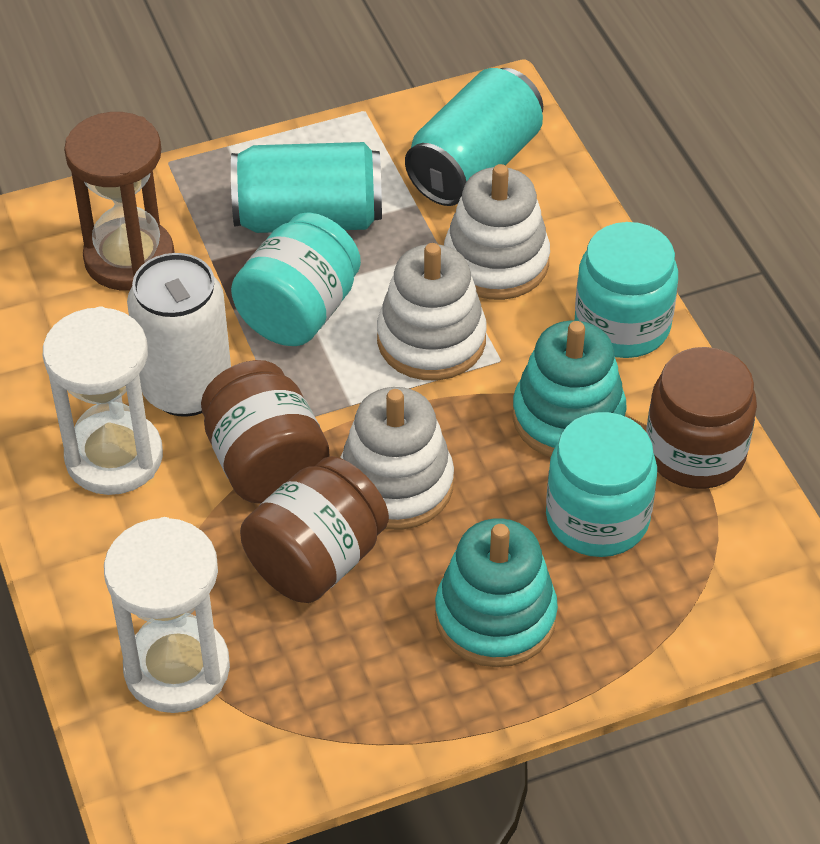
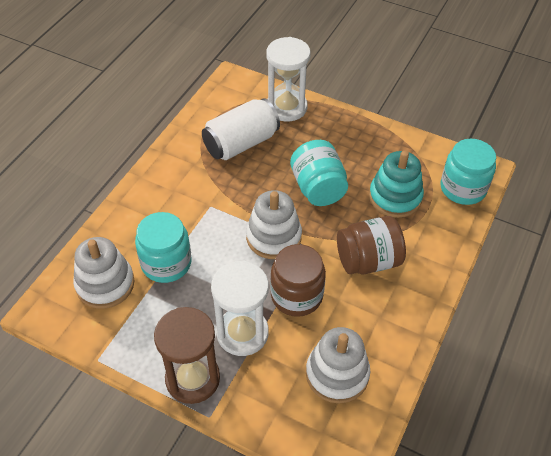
brown jar: 3 -> 2
turquoise can: 2 -> 0
turquoise stacking toy: 2 -> 1

